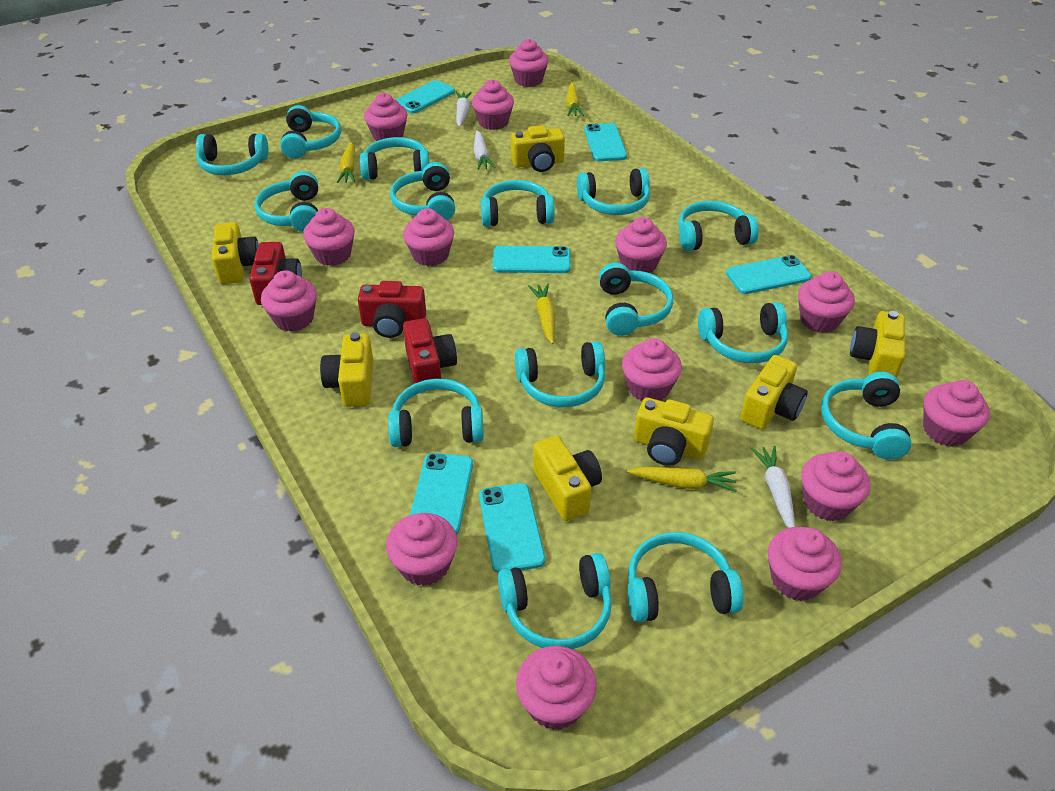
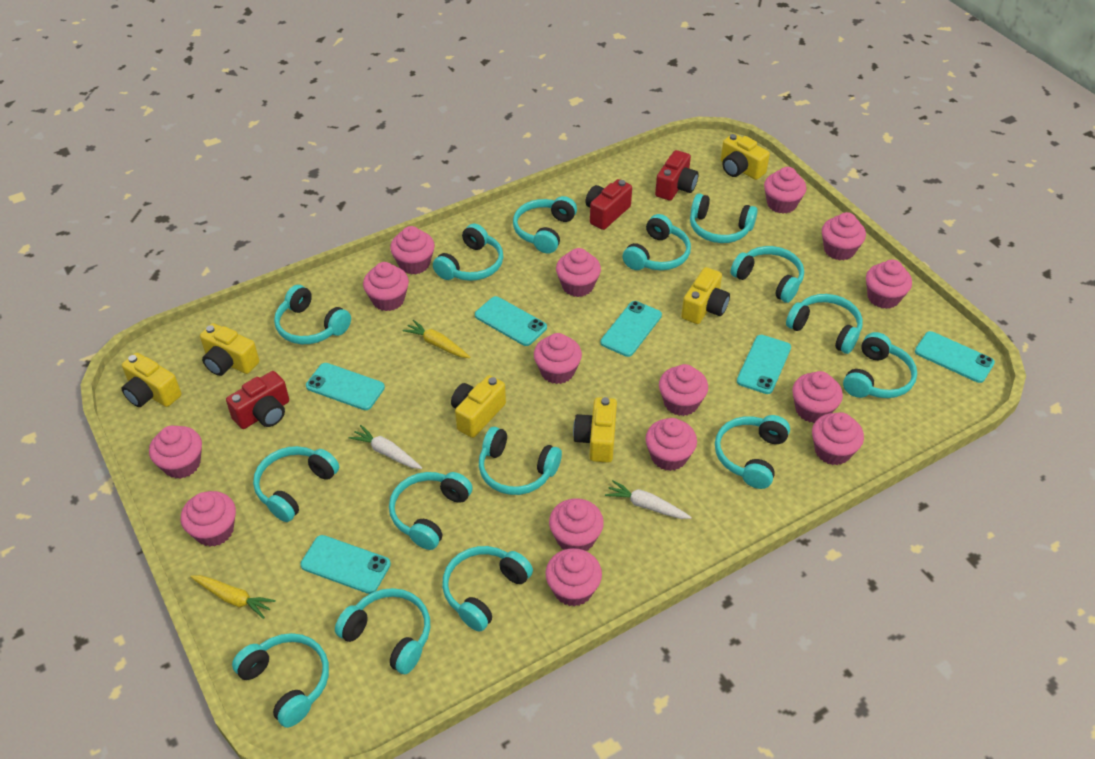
pink cupcake: 14 -> 15
white carrot: 3 -> 2
yellow camera: 7 -> 6
yellow carrot: 4 -> 2

